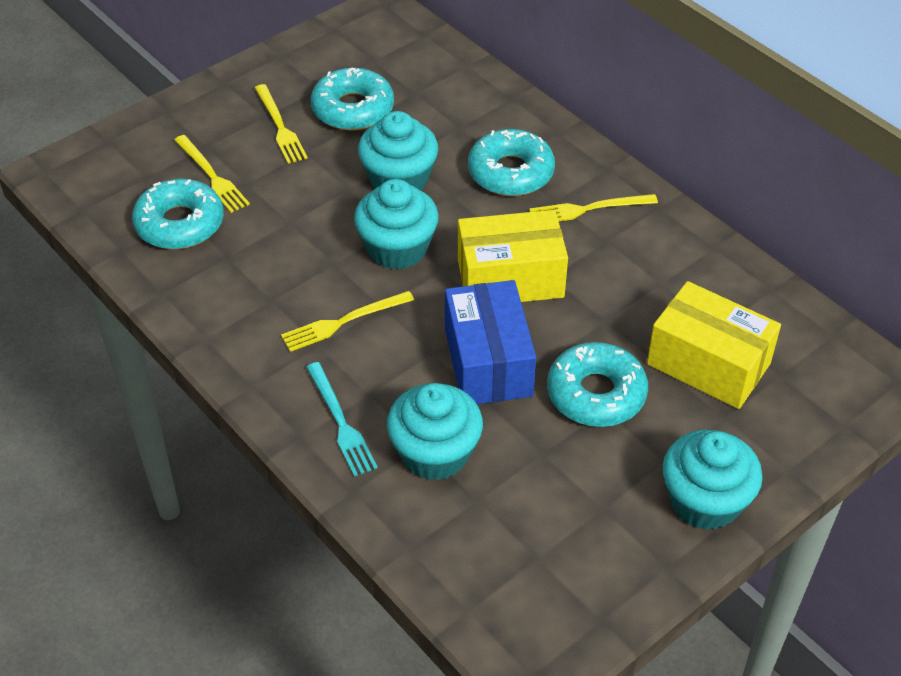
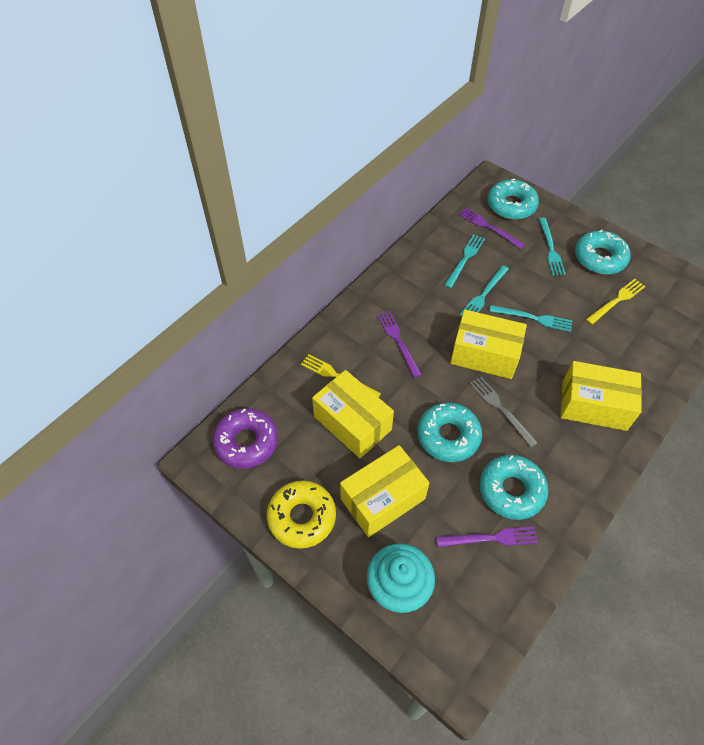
blue box: 1 -> 0
grey fork: 0 -> 1
purple donut: 0 -> 1
purple fork: 0 -> 3
turquoise cupcake: 4 -> 1
turquoise fork: 1 -> 4
yellow box: 2 -> 4
yellow donut: 0 -> 1
yellow fork: 4 -> 2

